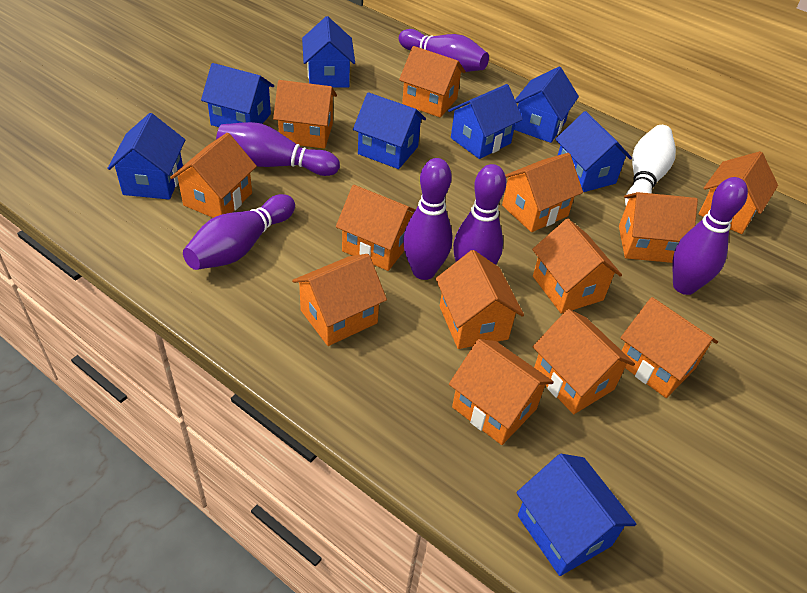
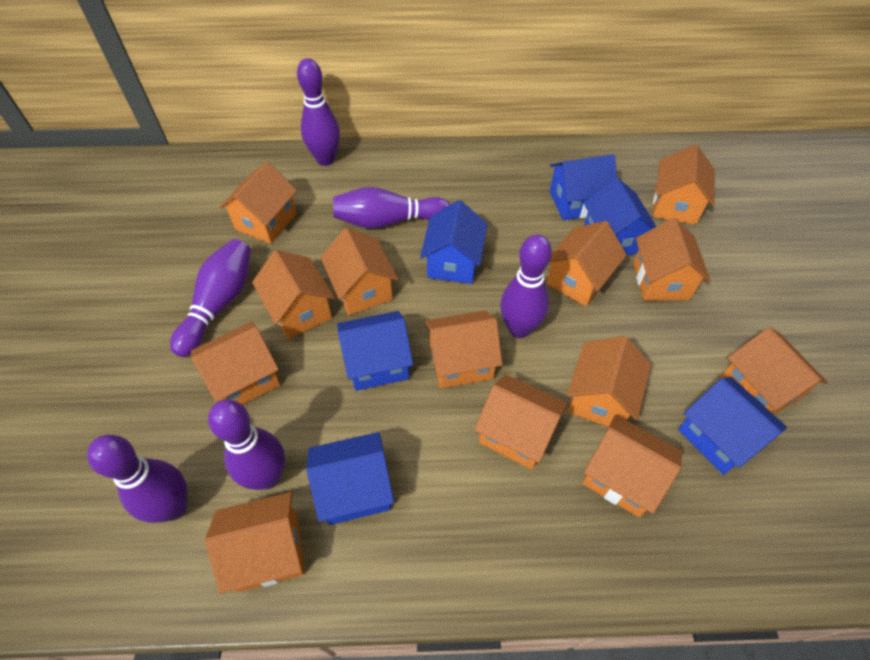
blue house: 8 -> 6
white bowling pin: 1 -> 0

